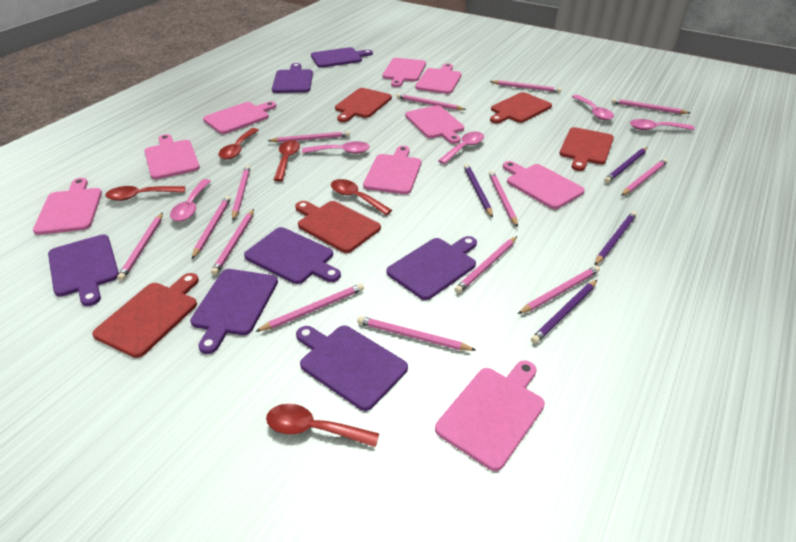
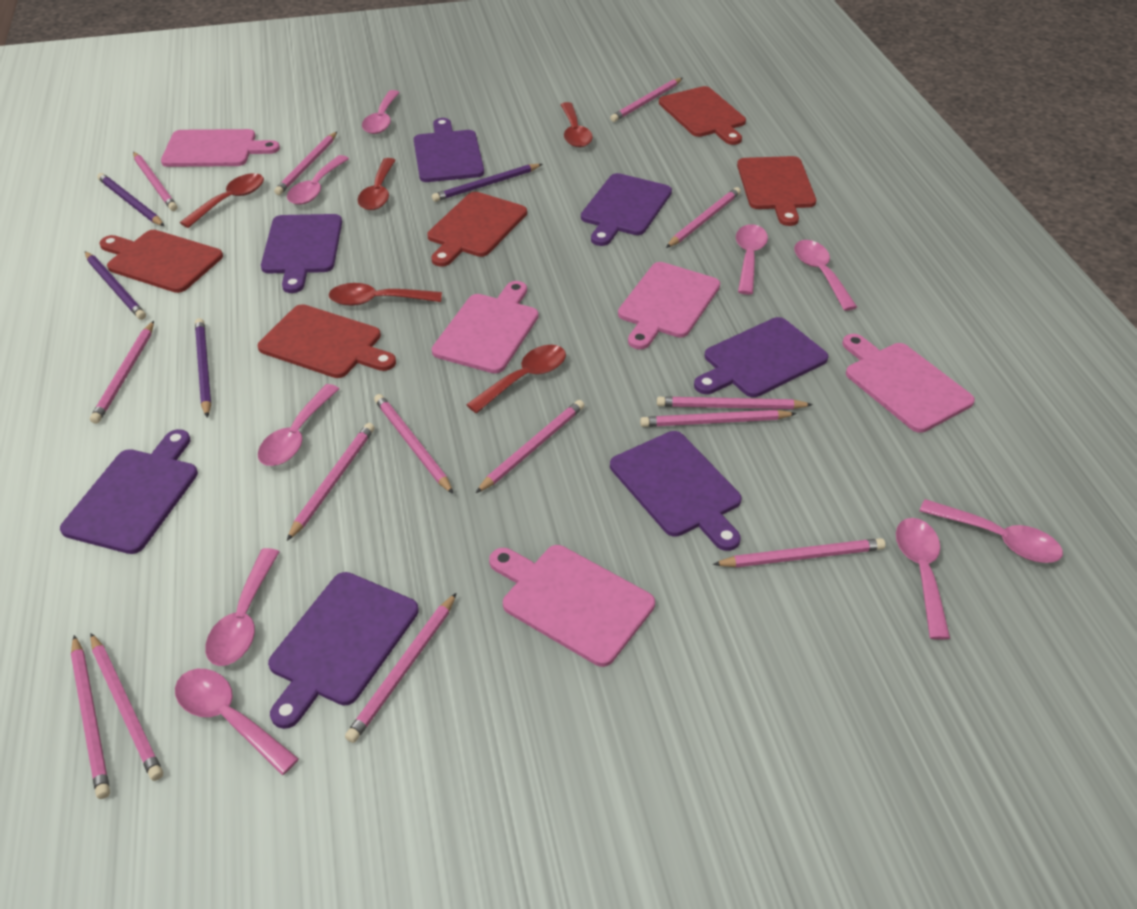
pink cutting board: 9 -> 5
pink spoon: 5 -> 9

